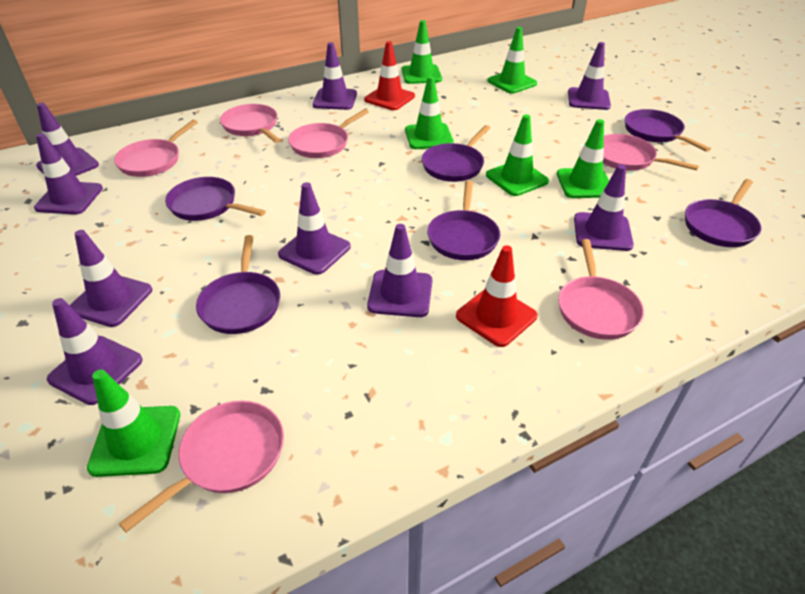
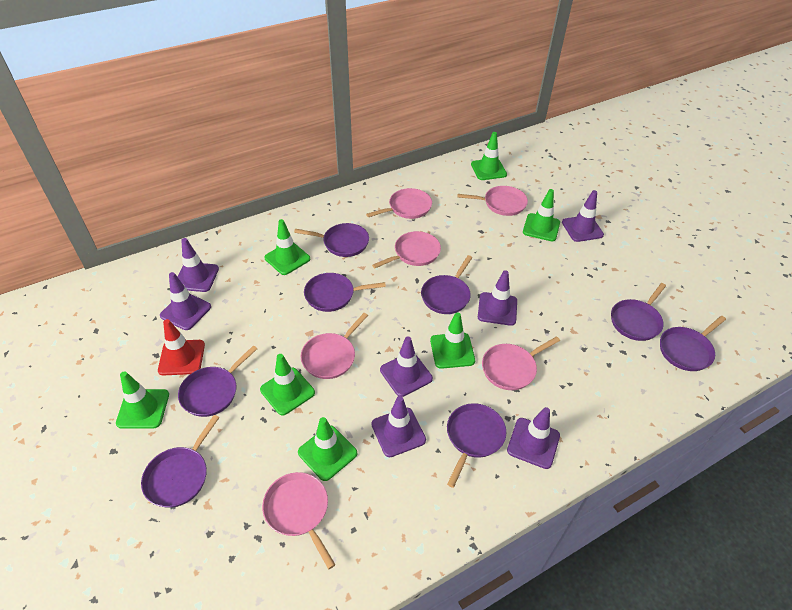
green traffic cone: 6 -> 7
purple pan: 6 -> 8
purple traffic cone: 9 -> 7
red traffic cone: 2 -> 1

